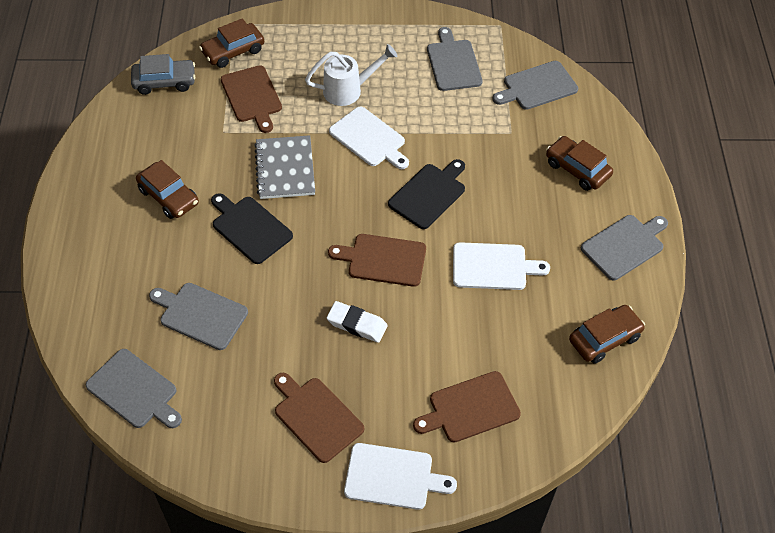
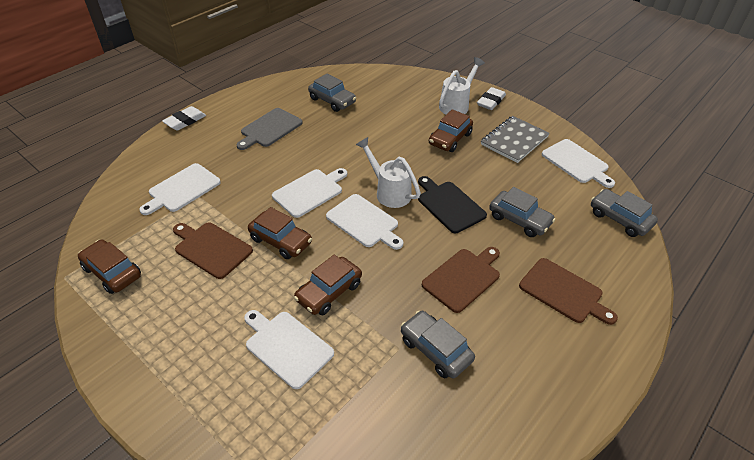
black cutting board: 2 -> 1
brown cutting board: 4 -> 3
grey car: 1 -> 4
grey cutting board: 5 -> 1
white cutting board: 3 -> 5
white eraser: 1 -> 2
white watering can: 1 -> 2

